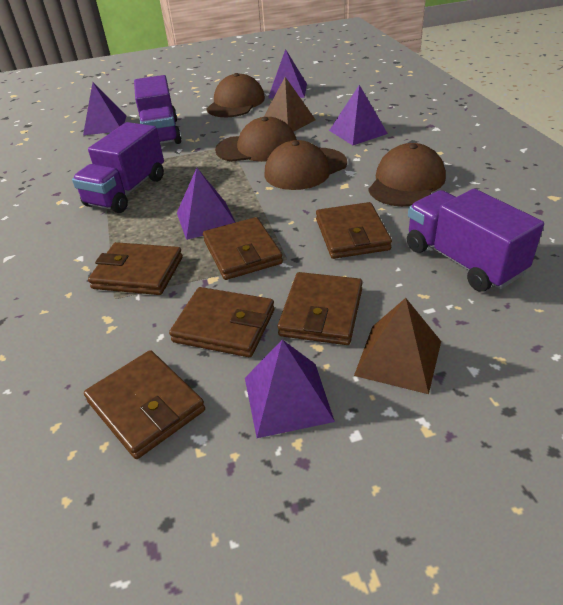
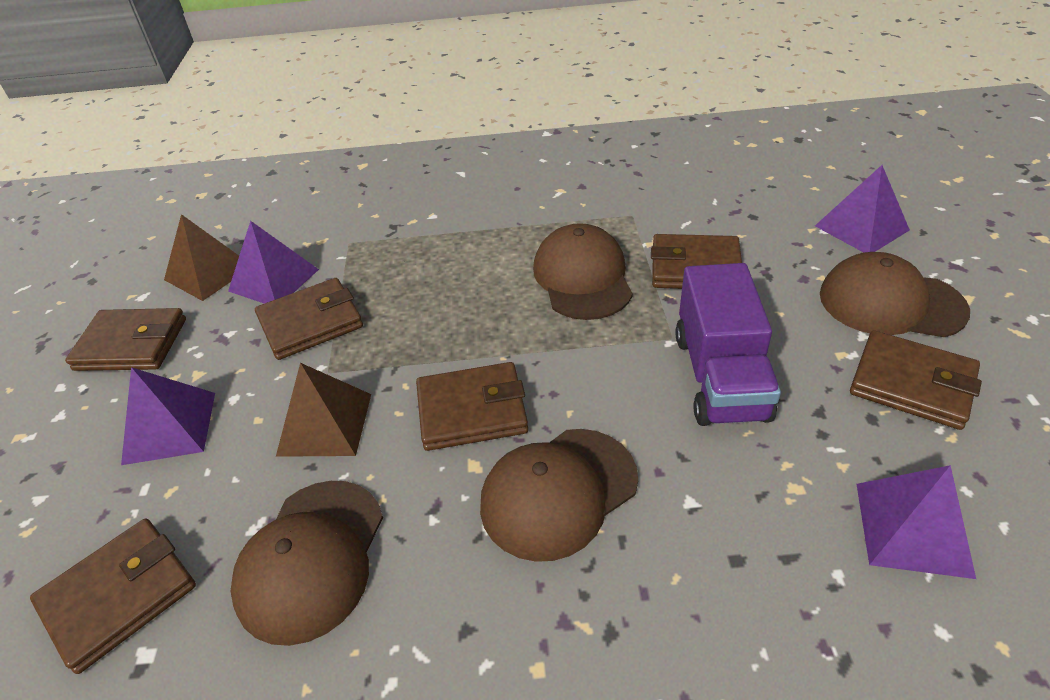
purple pyramid: 5 -> 4
purple truck: 3 -> 1

